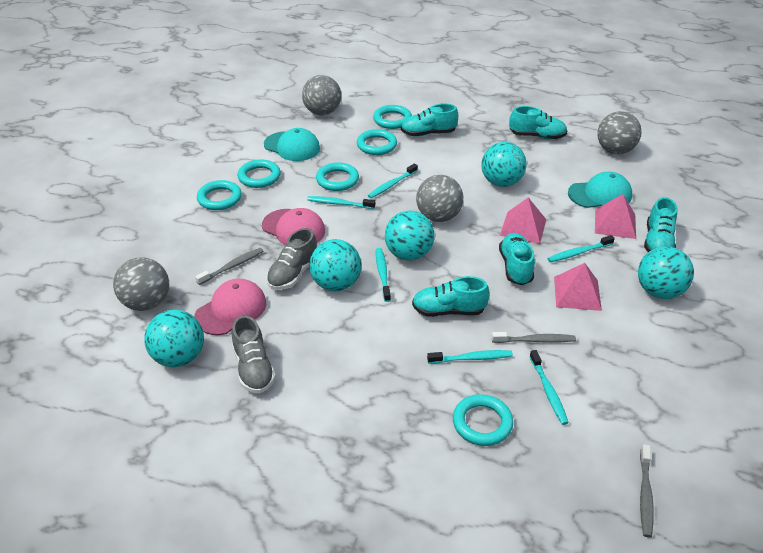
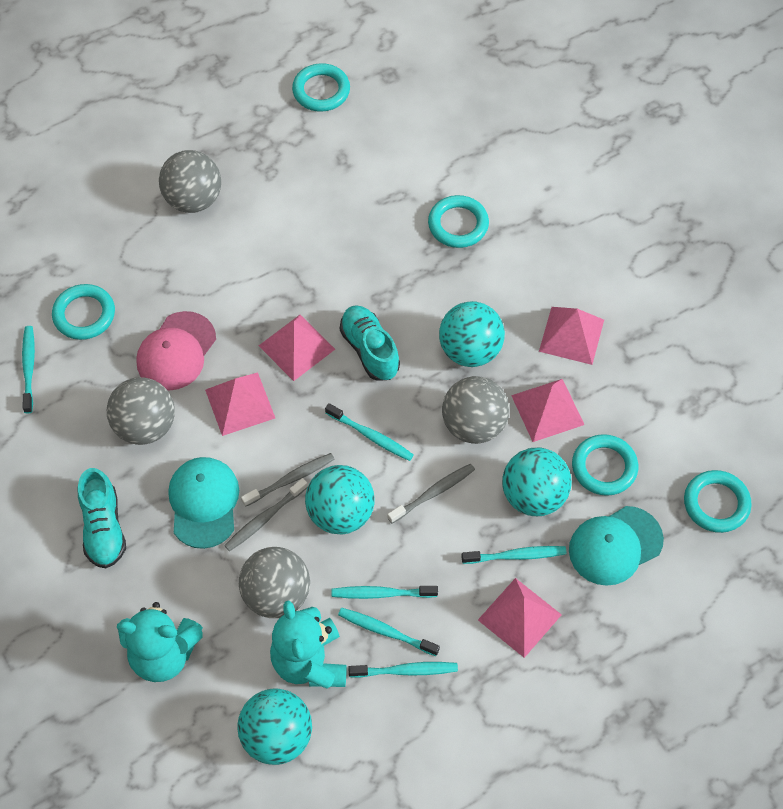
grey shoe: 2 -> 0
pink cap: 2 -> 1
pink pyramid: 3 -> 5
turquoise ball: 5 -> 4
turquoise ring: 6 -> 5
turquoise shoe: 5 -> 2
turquoise teddy bear: 0 -> 2

